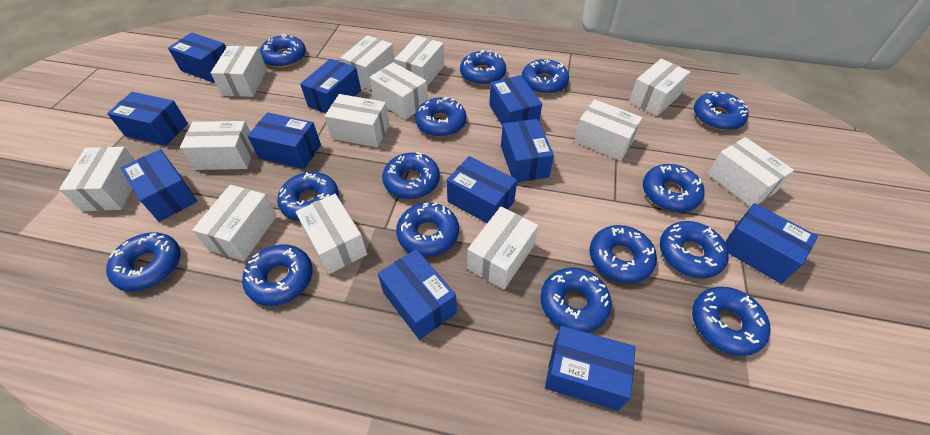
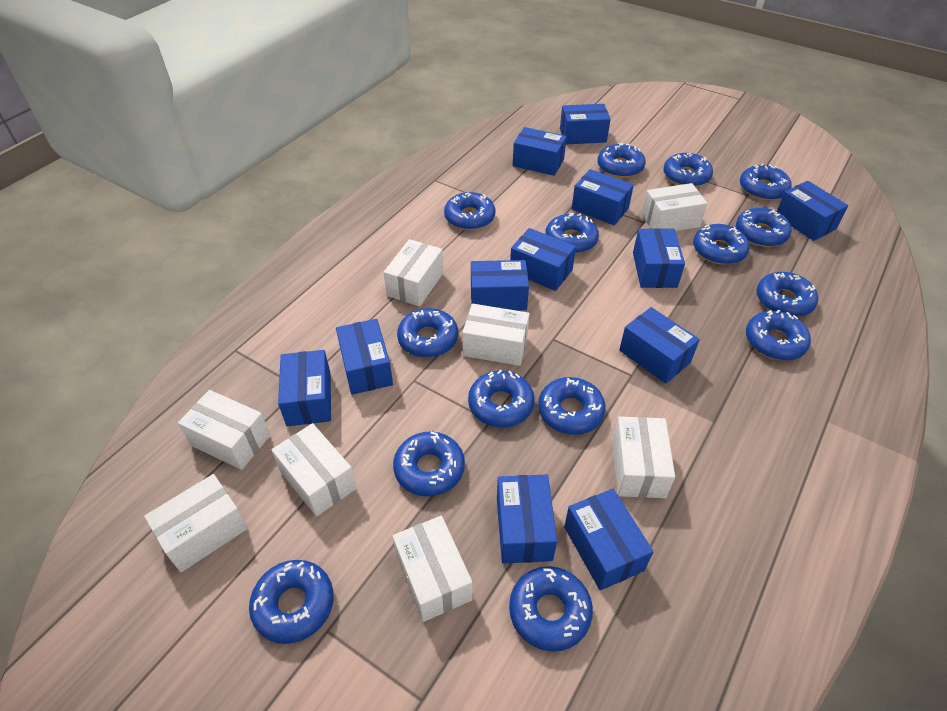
blue box: 11 -> 12
white box: 13 -> 8

